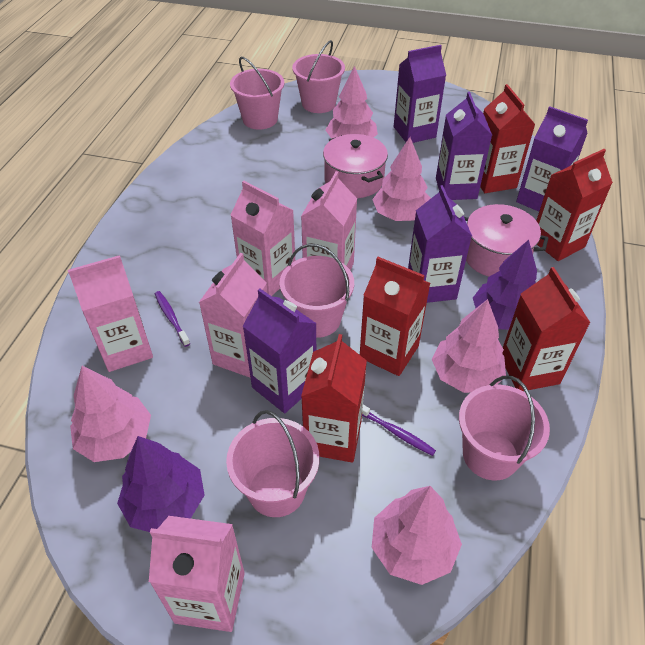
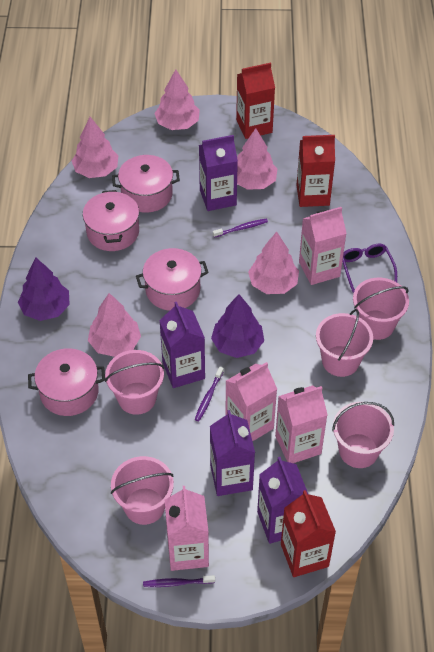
pink carton: 5 -> 4
pink pot: 2 -> 4
purple carton: 5 -> 4
purple glasses: 0 -> 1
purple toothbrush: 2 -> 3
red carton: 5 -> 3

